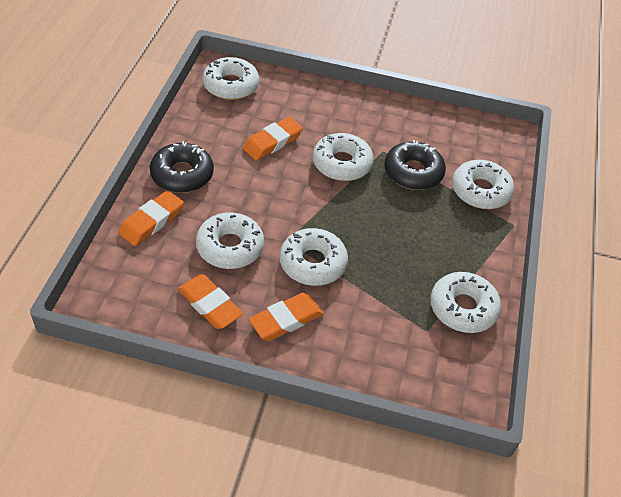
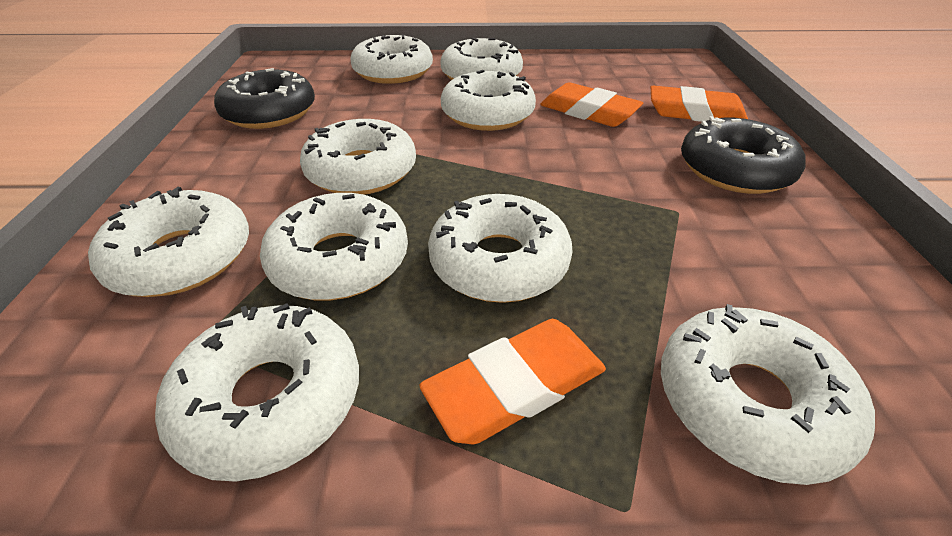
orange eraser: 4 -> 3
white donut: 6 -> 9

